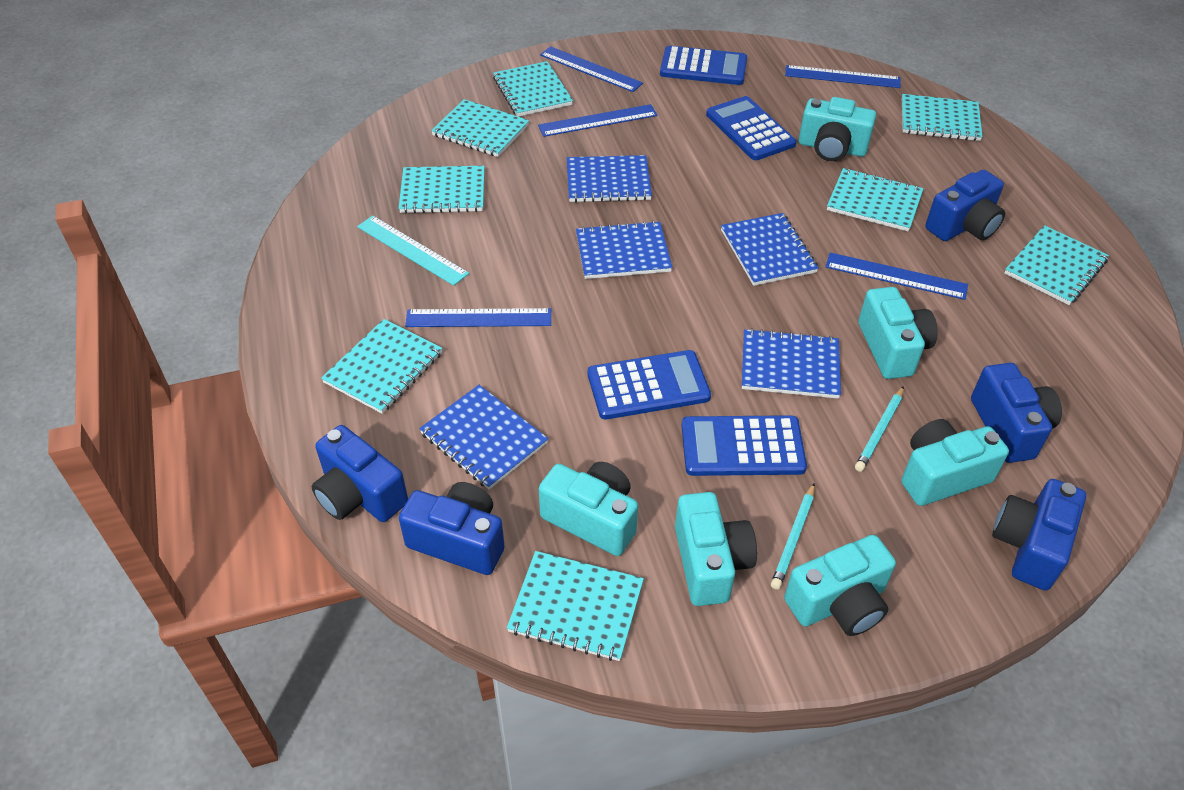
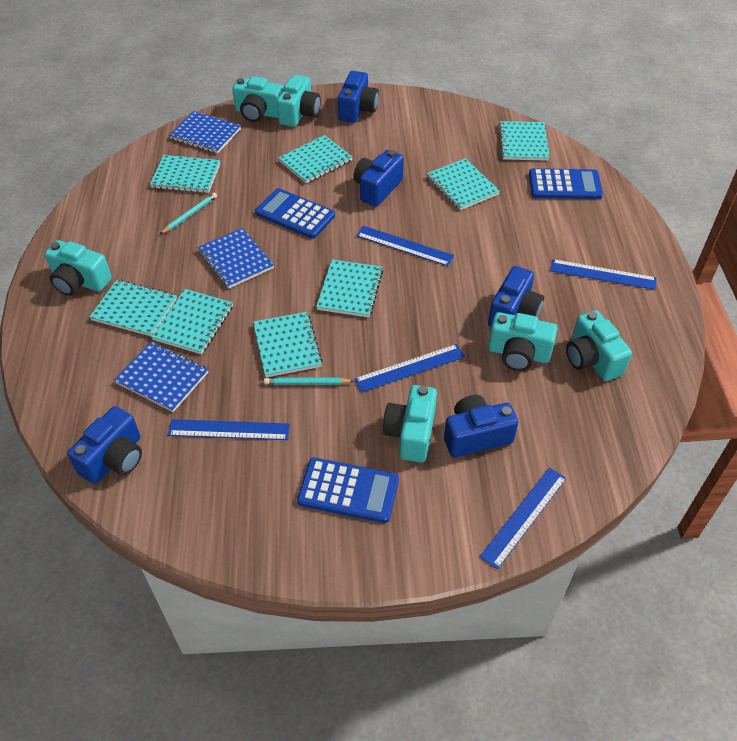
blue calculator: 4 -> 3
blue notebook: 5 -> 3
turquoise ruler: 1 -> 0

